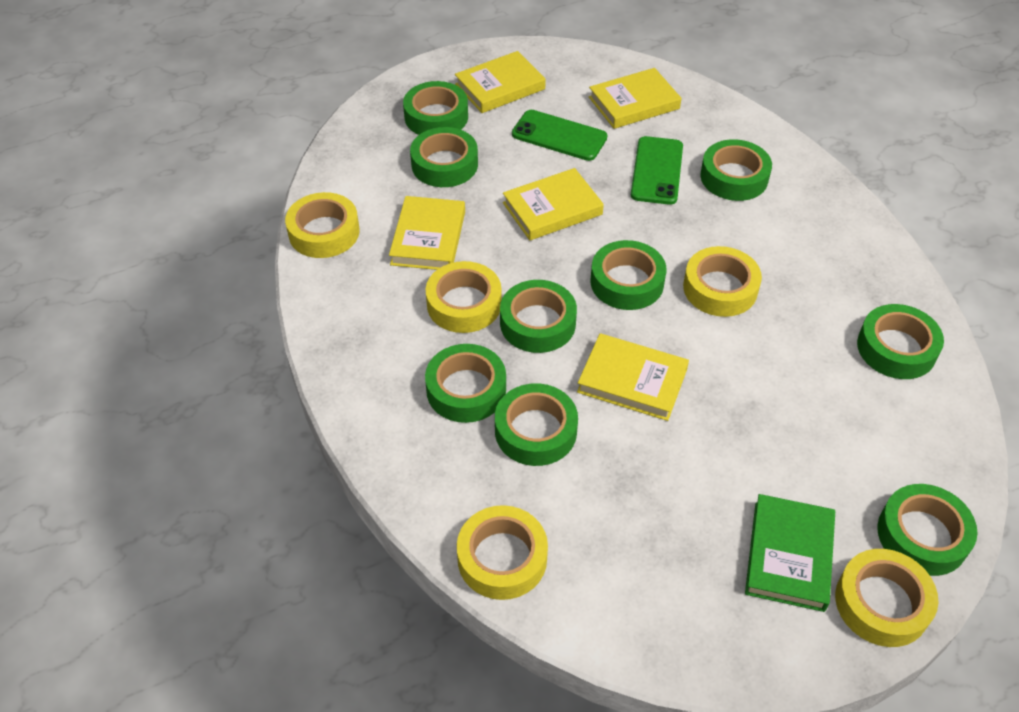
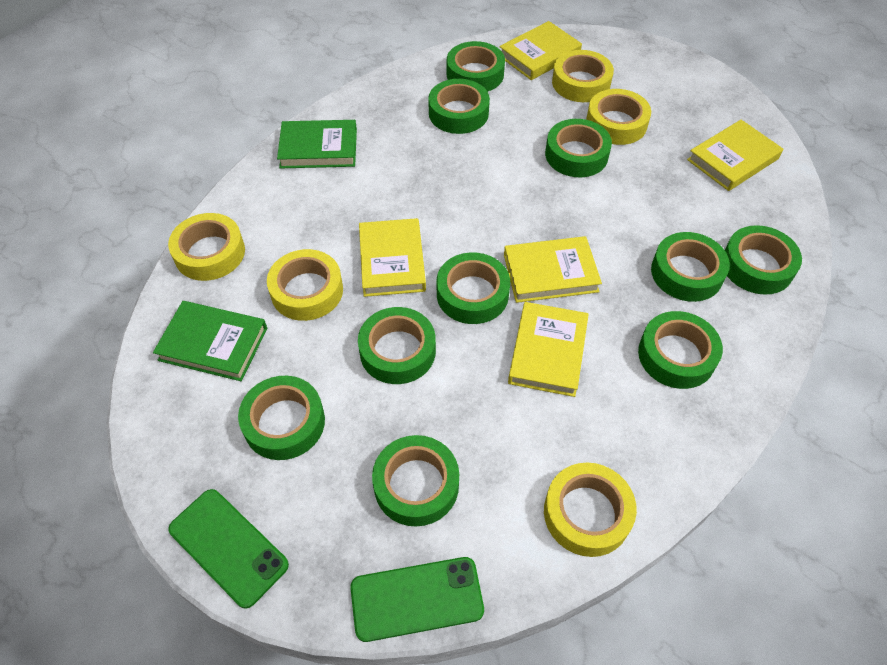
green book: 1 -> 2
green tape: 9 -> 10

